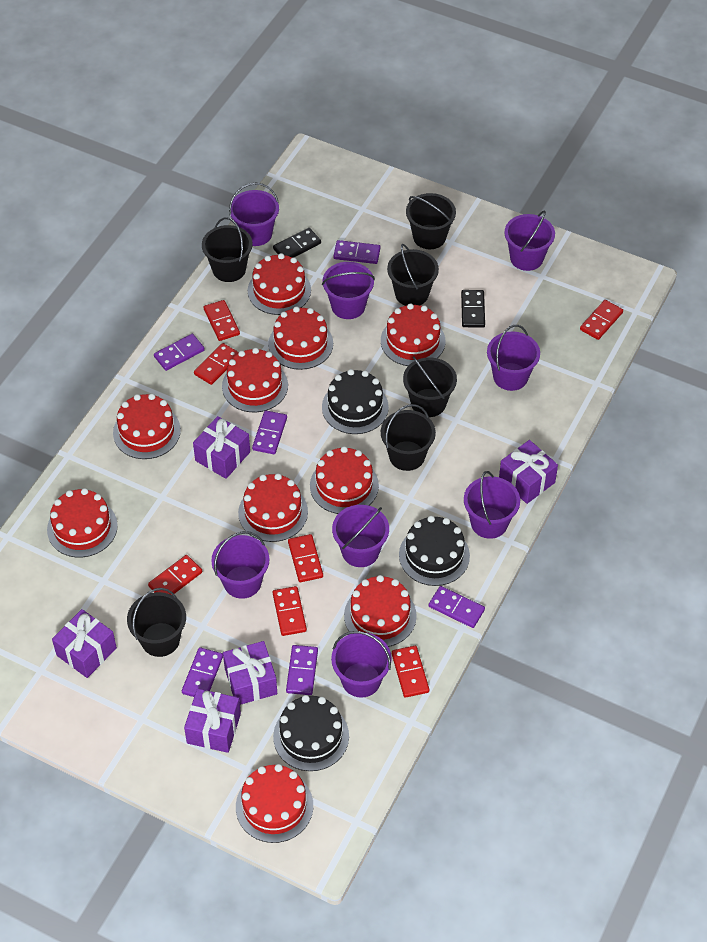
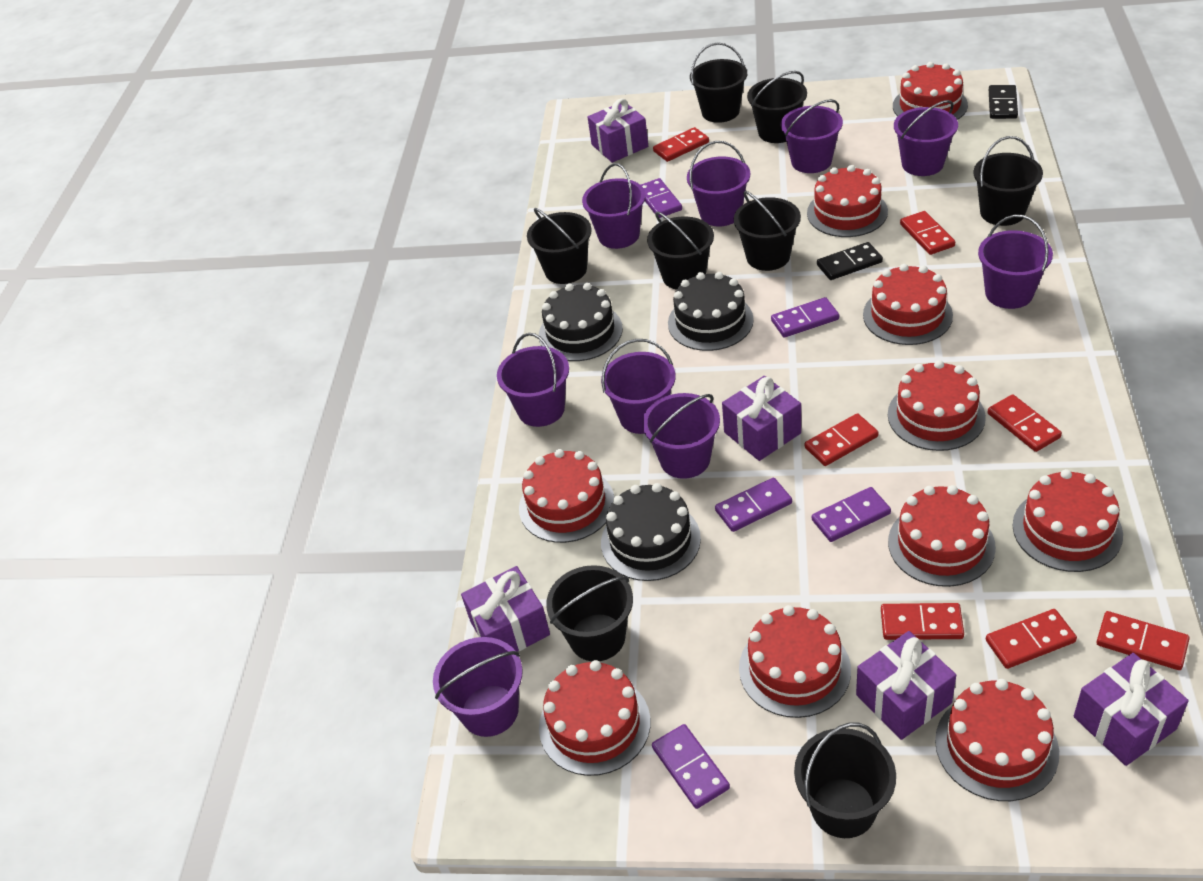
black bucket: 6 -> 8
purple bucket: 8 -> 9
purple domino: 6 -> 5

